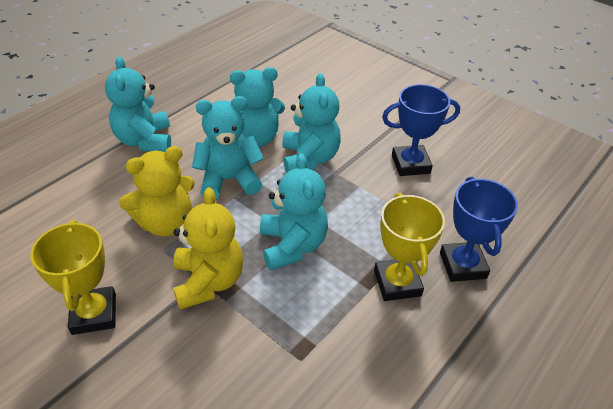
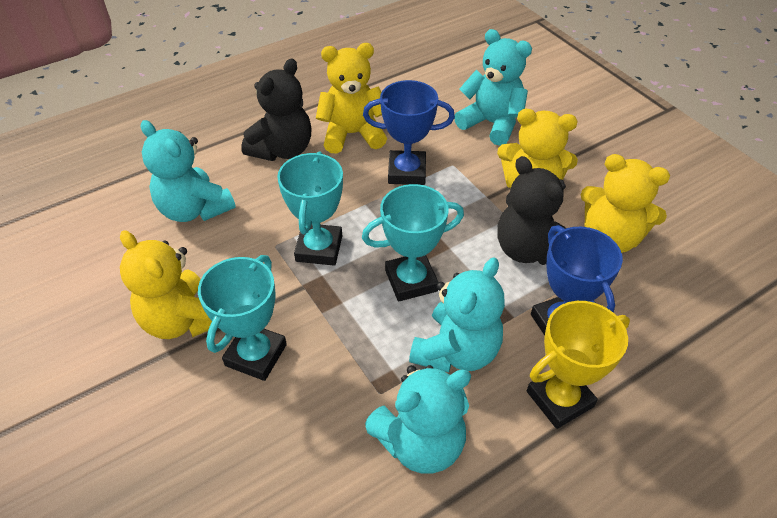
black teddy bear: 0 -> 2
turquoise teddy bear: 5 -> 4
turquoise trophy: 0 -> 3
yellow teddy bear: 2 -> 4
yellow trophy: 2 -> 1

